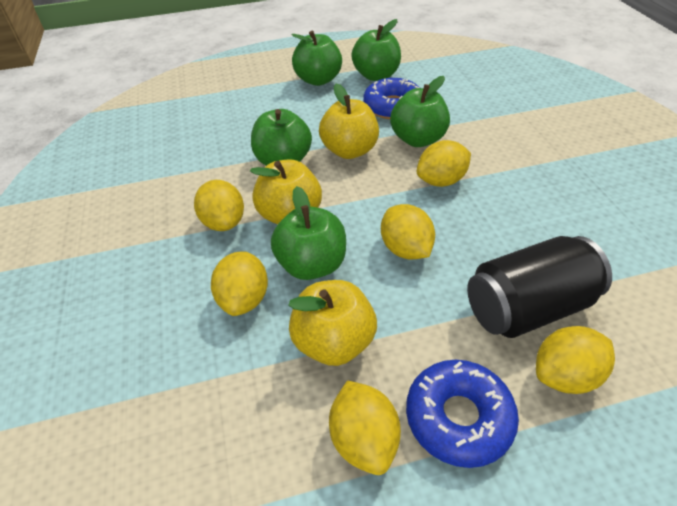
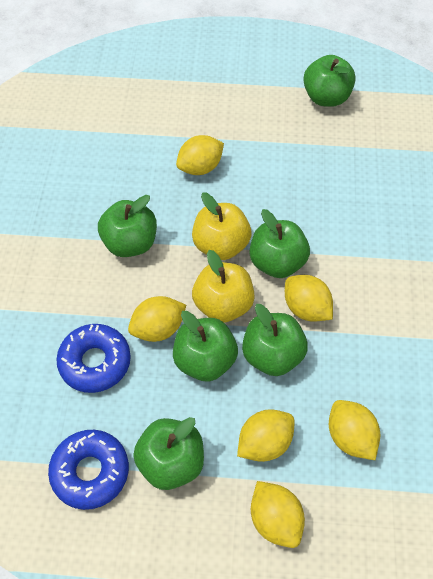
black can: 1 -> 0
green apple: 5 -> 6
yellow apple: 3 -> 2

